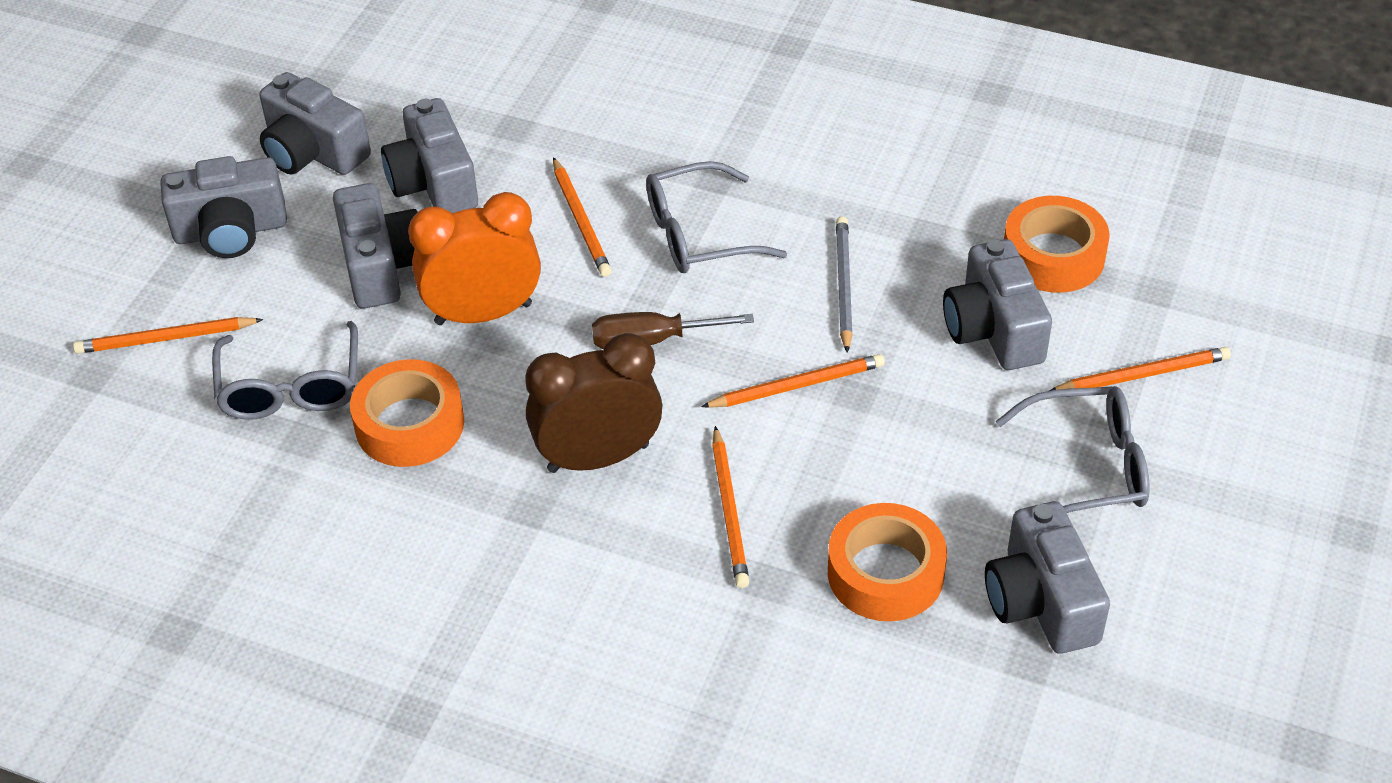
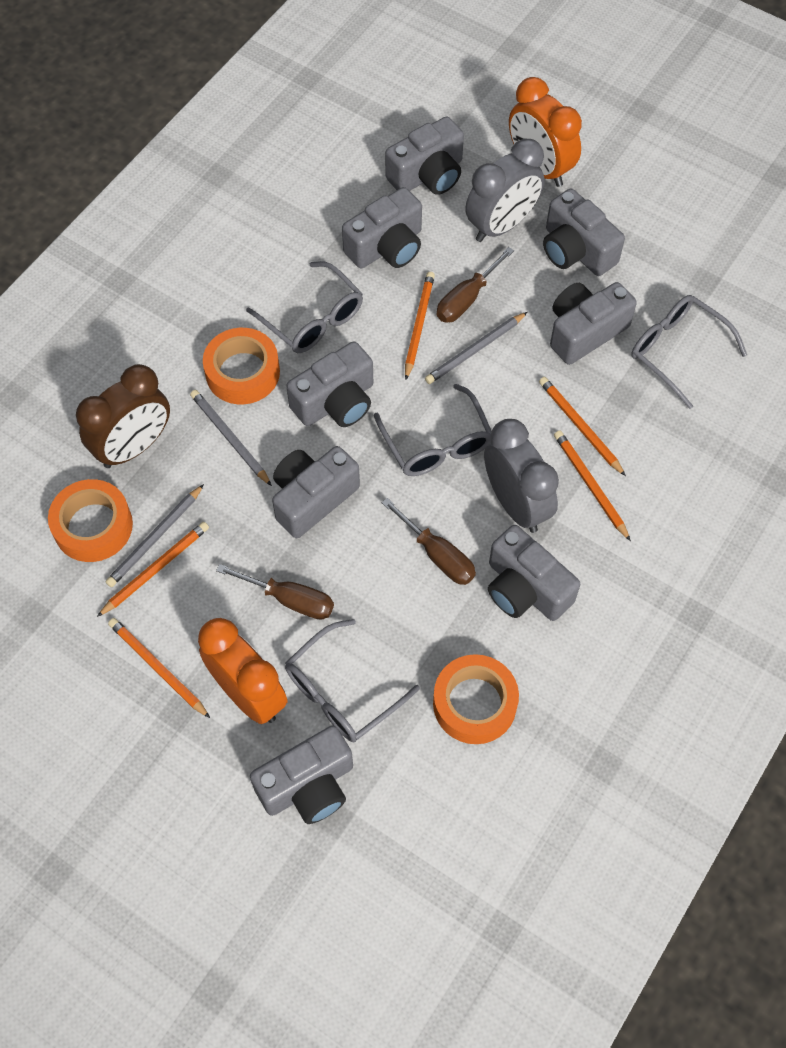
brown screwdriver: 1 -> 3
grey camera: 6 -> 8
grey clock: 0 -> 2
grey glasses: 3 -> 4
grey pencil: 1 -> 3
orange clock: 1 -> 2

